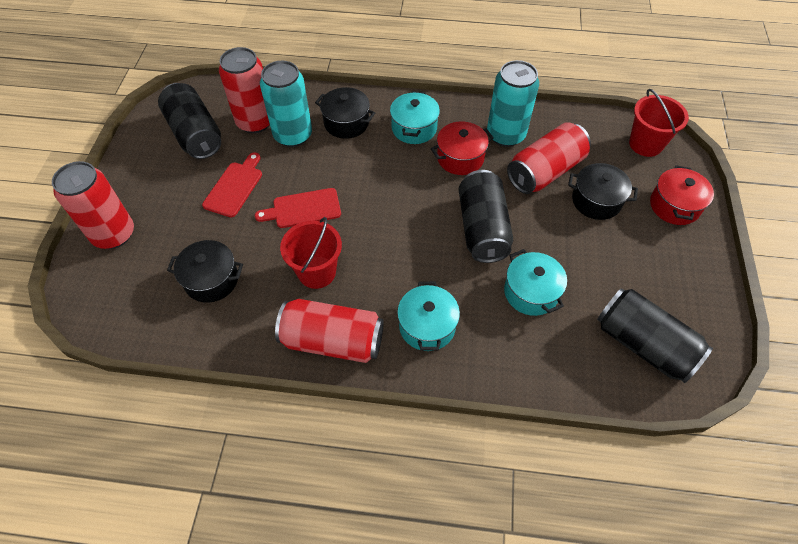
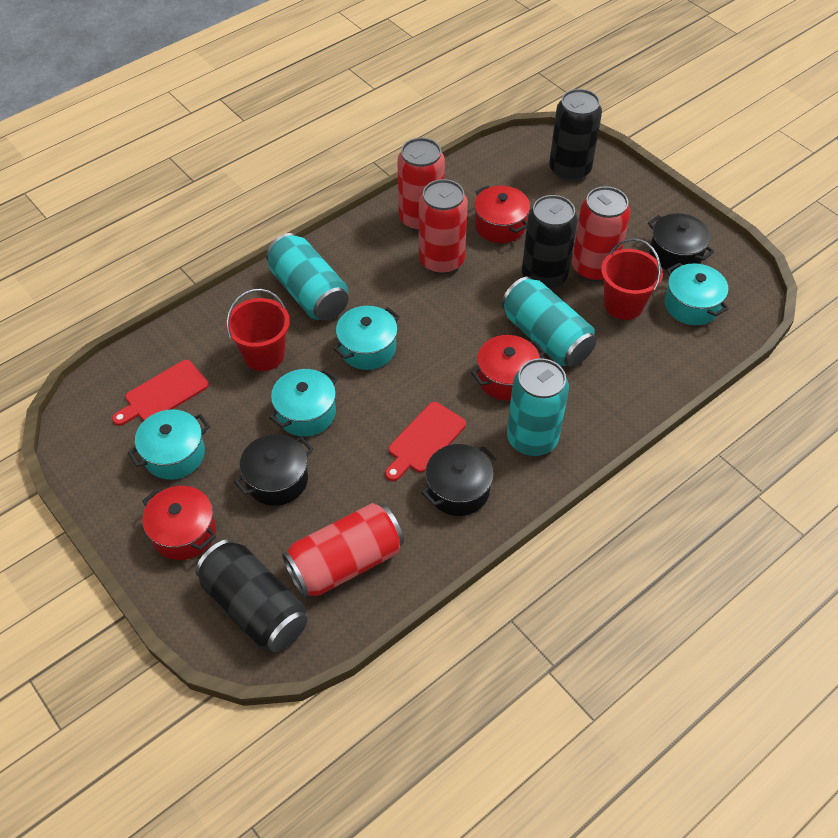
red pot: 2 -> 3
turquoise can: 2 -> 3
turquoise pot: 3 -> 4

